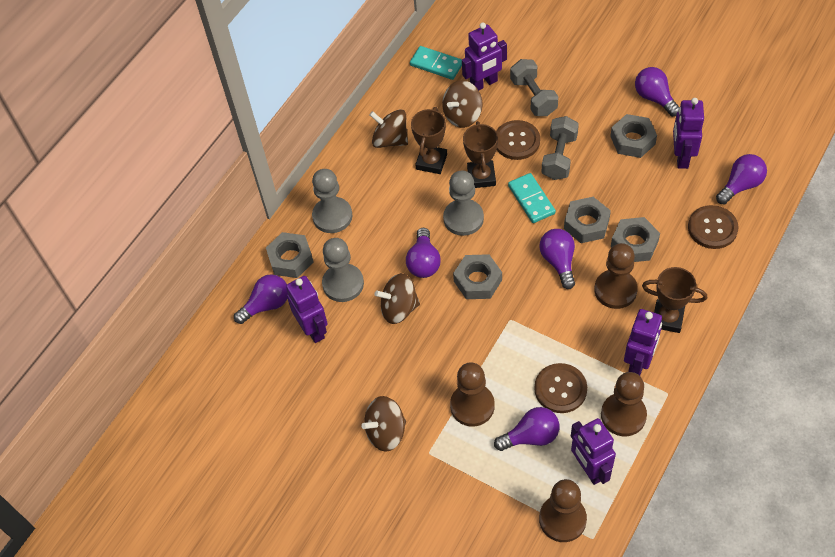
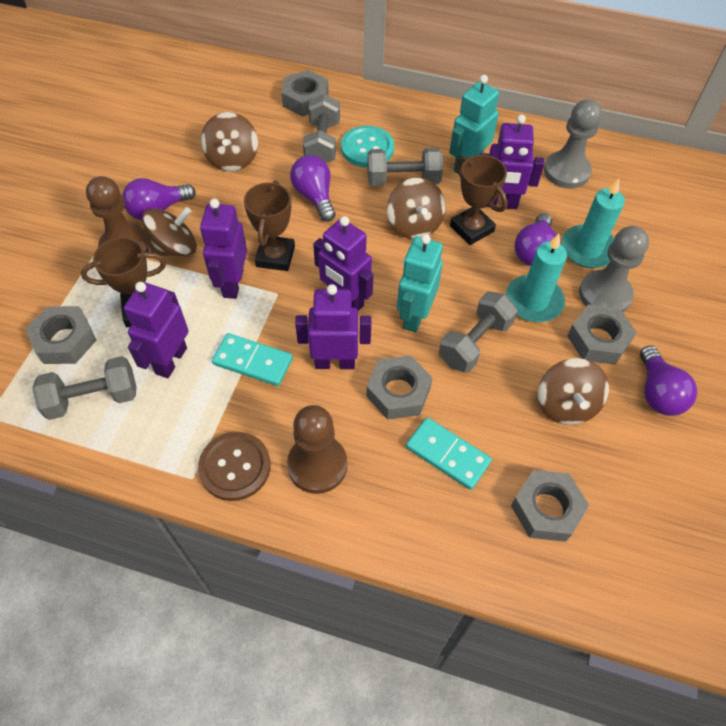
brown button: 3 -> 1
brown pawn: 4 -> 2
grey dumbbell: 2 -> 4
grey pawn: 3 -> 2
purple light bulb: 6 -> 4
turquoise button: 0 -> 1
turquoise candle: 0 -> 2
turquoise robot: 0 -> 2

